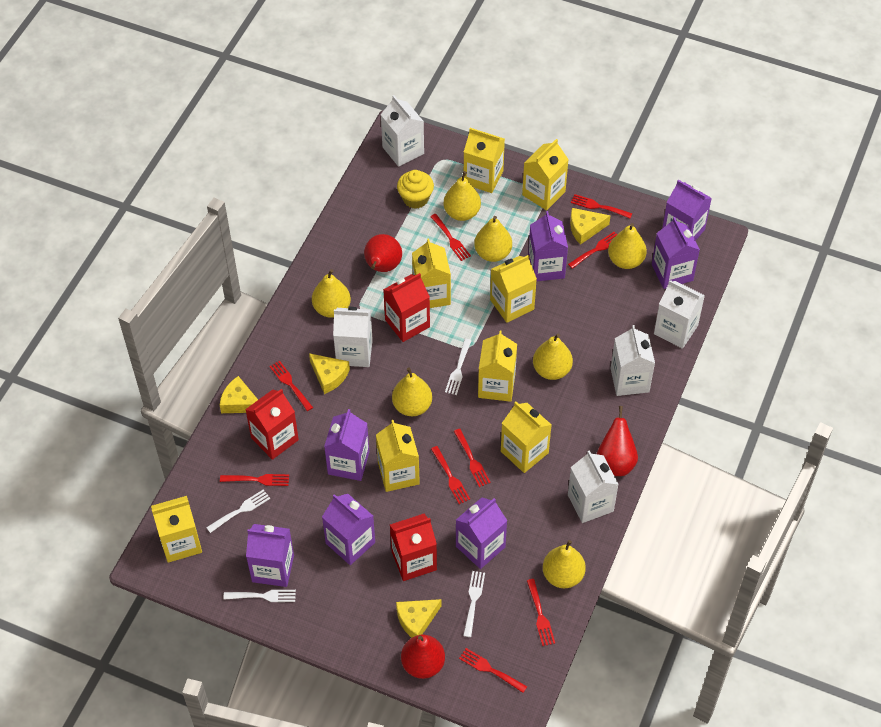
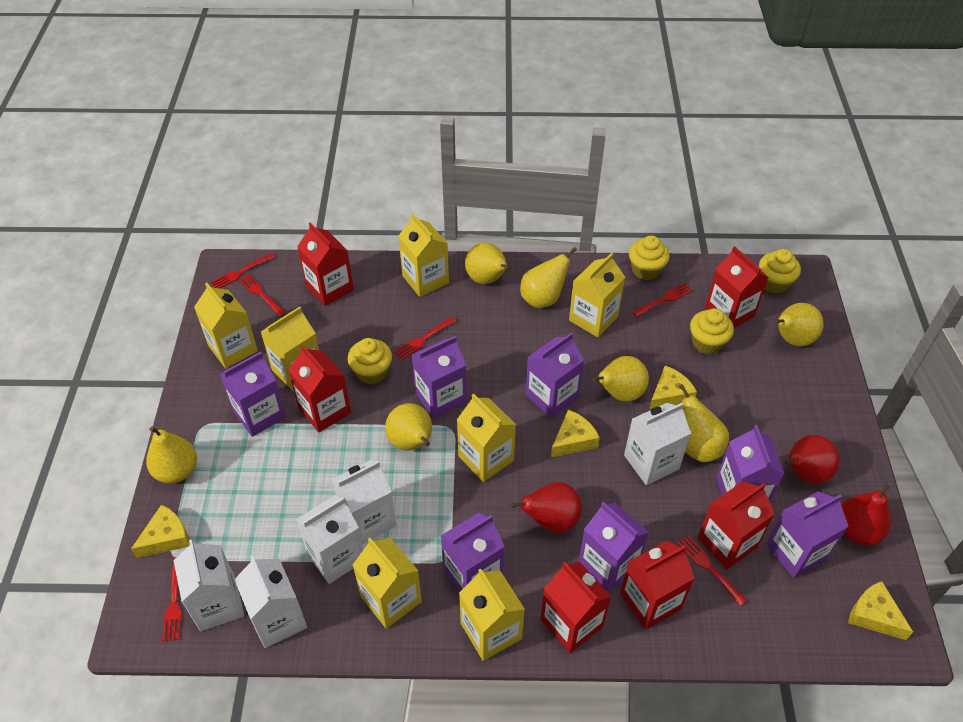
red carton: 3 -> 6
red fork: 9 -> 6
white fork: 4 -> 0
yellow carton: 8 -> 7
yellow cupcake: 1 -> 4

